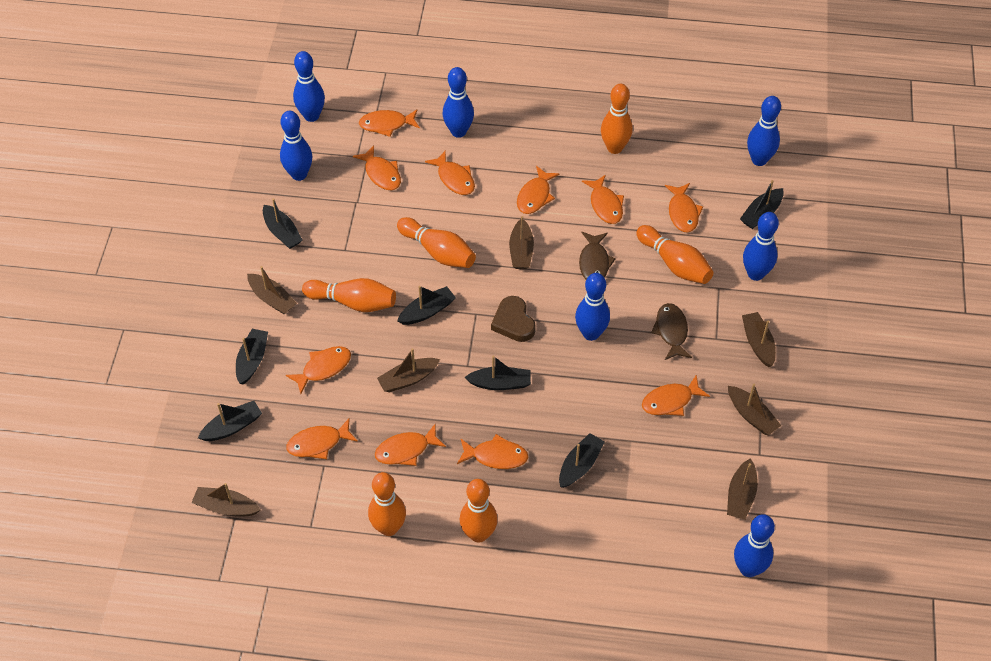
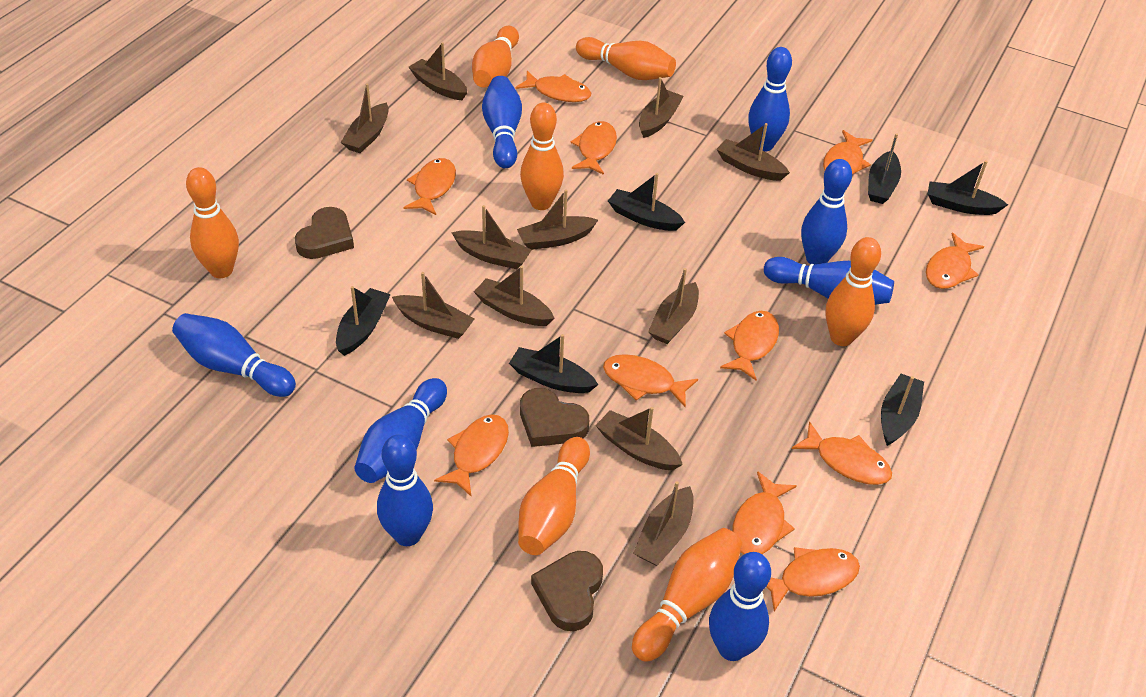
black boat: 7 -> 6
blue bowling pin: 7 -> 8
brown boat: 7 -> 11
brown fish: 2 -> 0
brown heart: 1 -> 3
orange bowling pin: 6 -> 7

